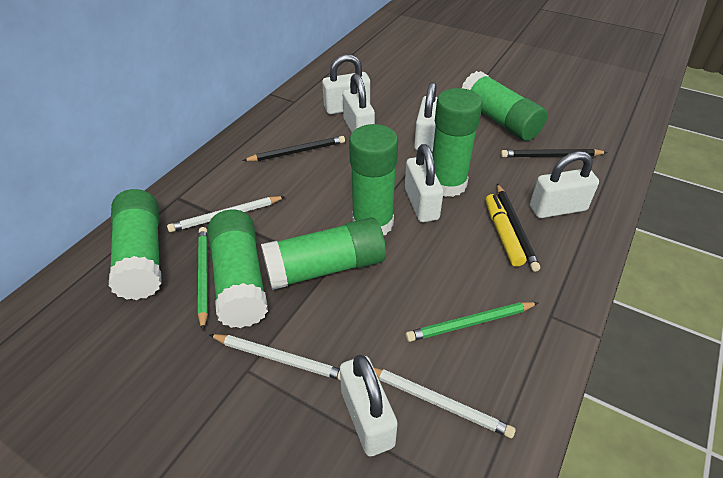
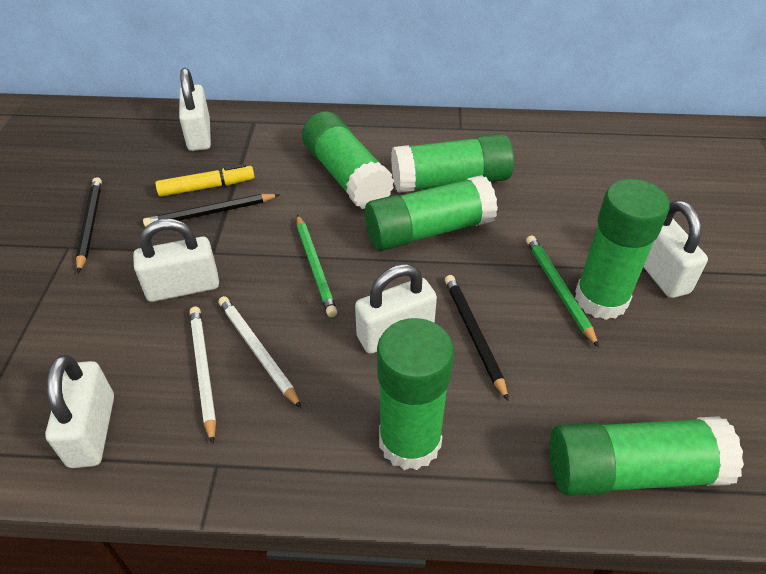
white padlock: 6 -> 5
white pencil: 3 -> 2

